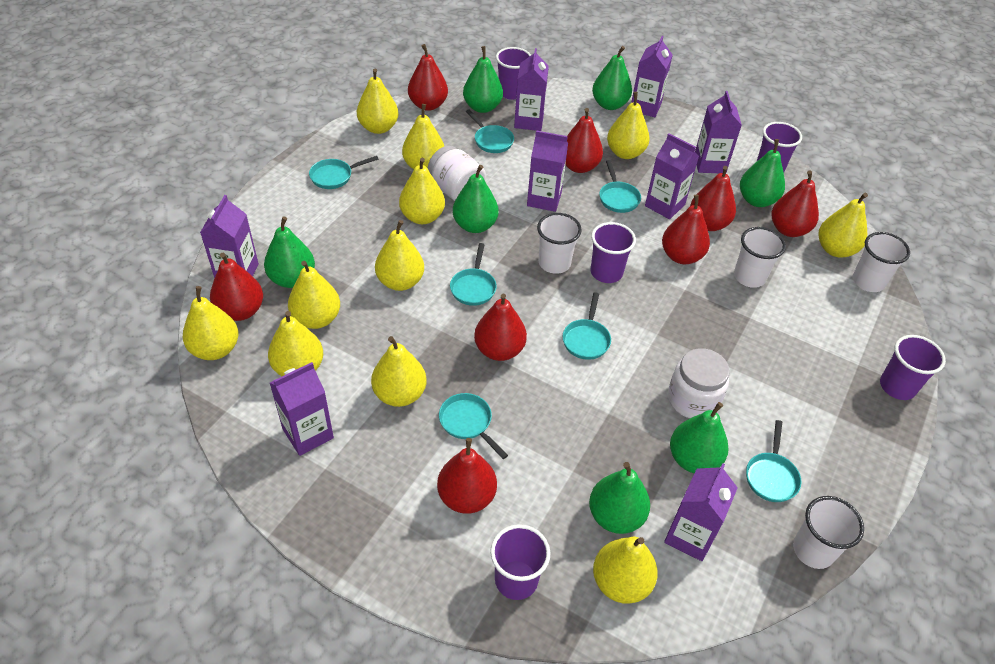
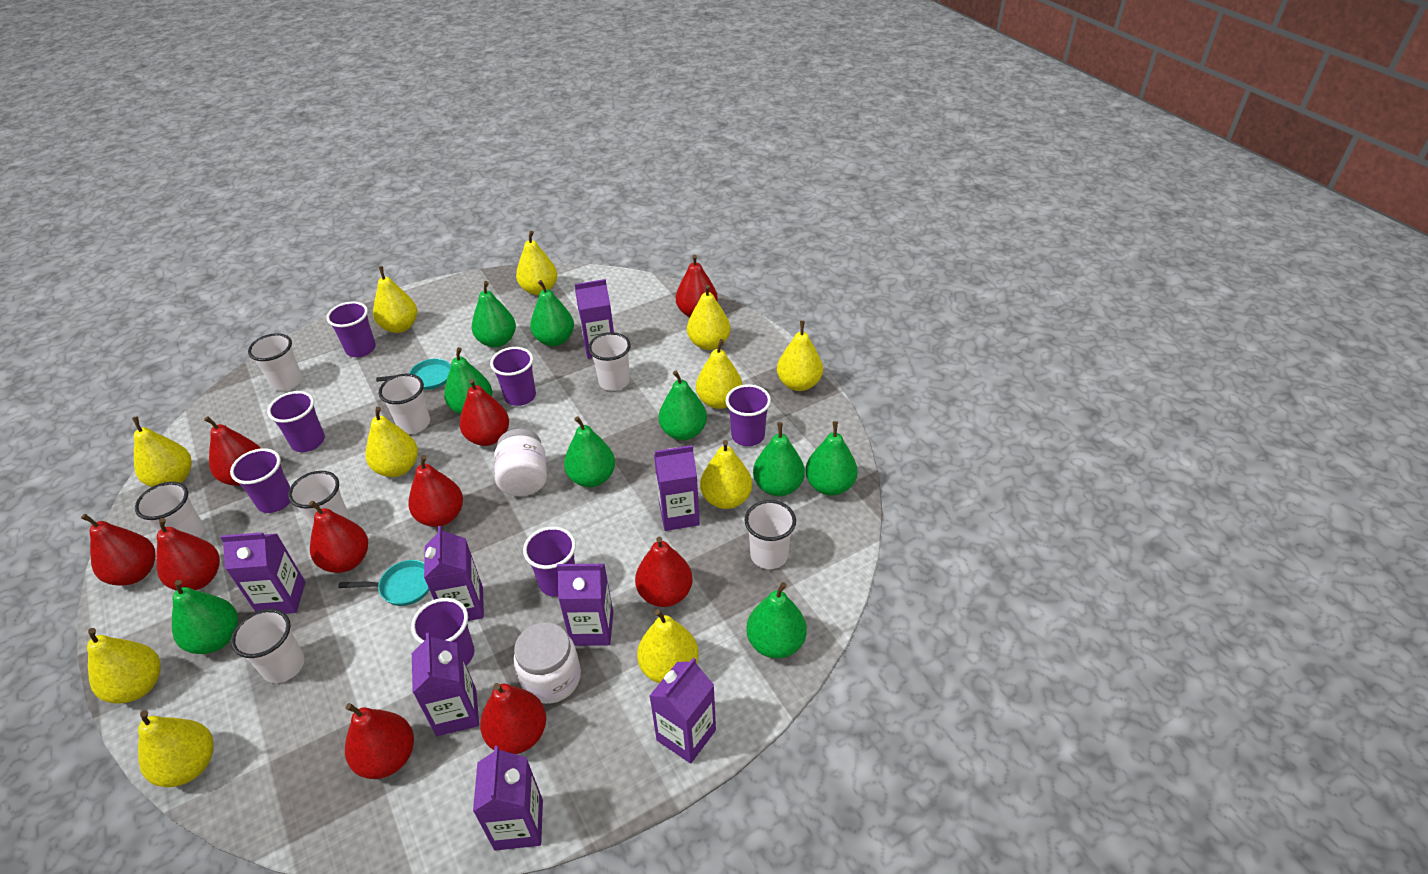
green pear: 7 -> 9
purple cup: 5 -> 7
red pear: 8 -> 10
turquoise pan: 7 -> 2
white cup: 4 -> 7

